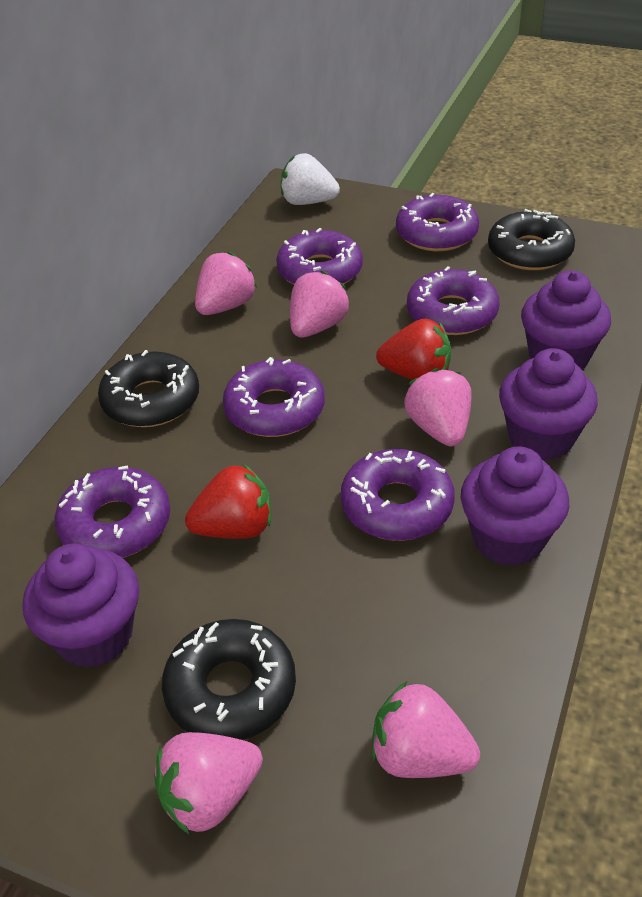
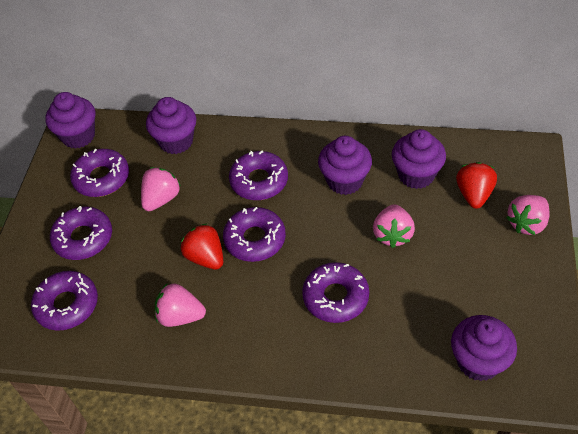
black donut: 3 -> 0
pink strawberry: 5 -> 4
purple cupcake: 4 -> 5
white strawberry: 1 -> 0

